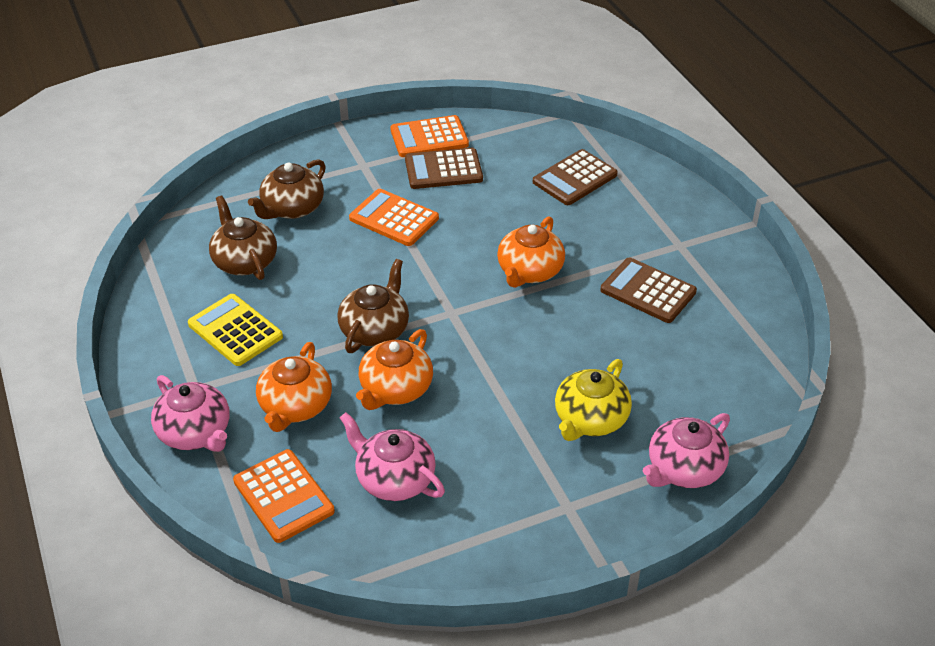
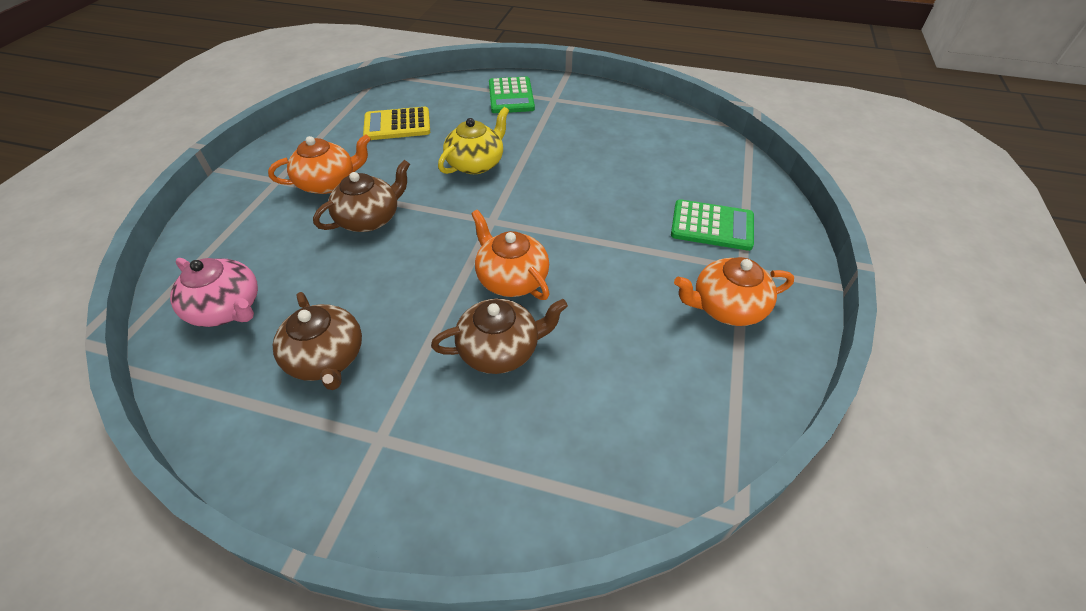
brown calculator: 3 -> 0
green calculator: 0 -> 2
orange calculator: 3 -> 0
pink teapot: 3 -> 1

